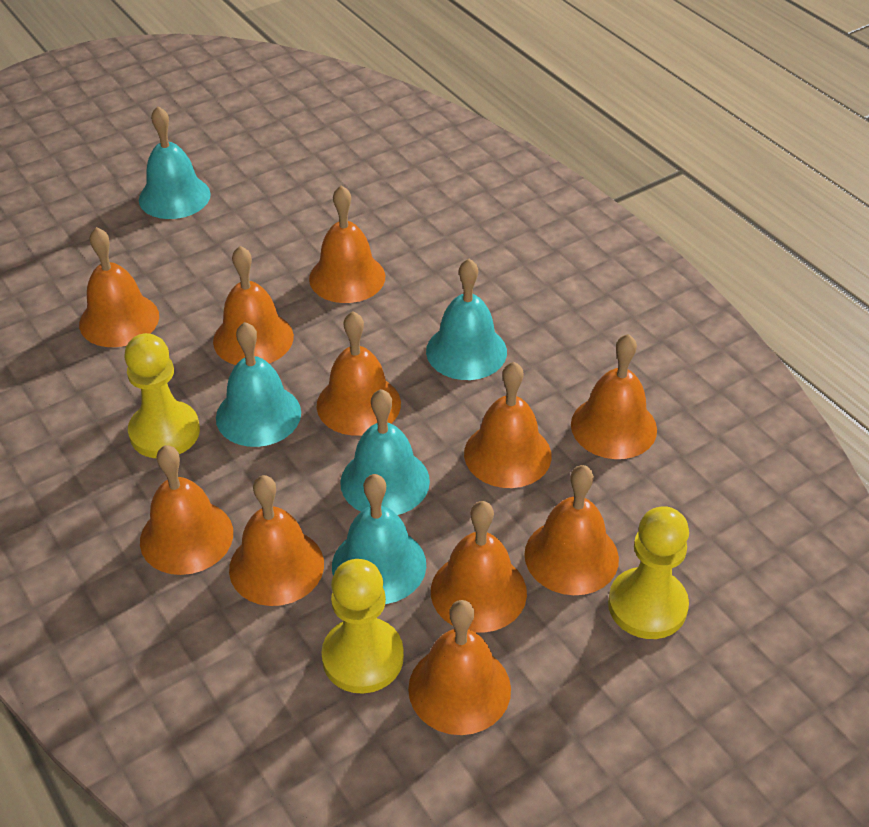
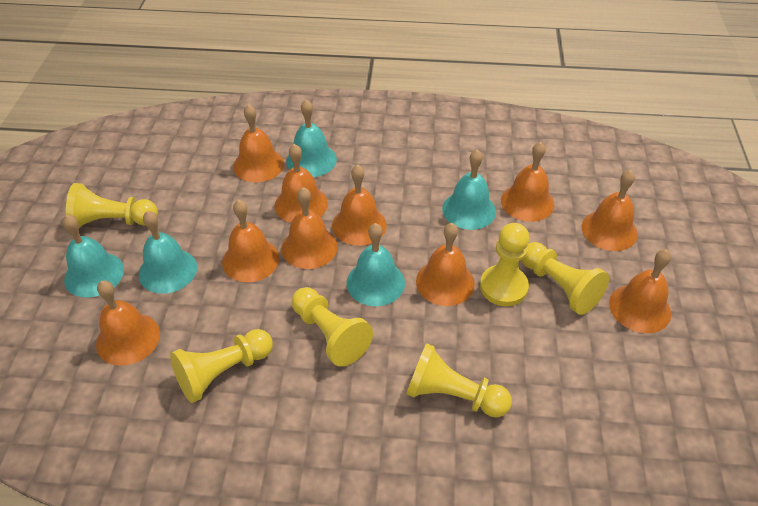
orange bell: 11 -> 10
yellow pawn: 3 -> 6

